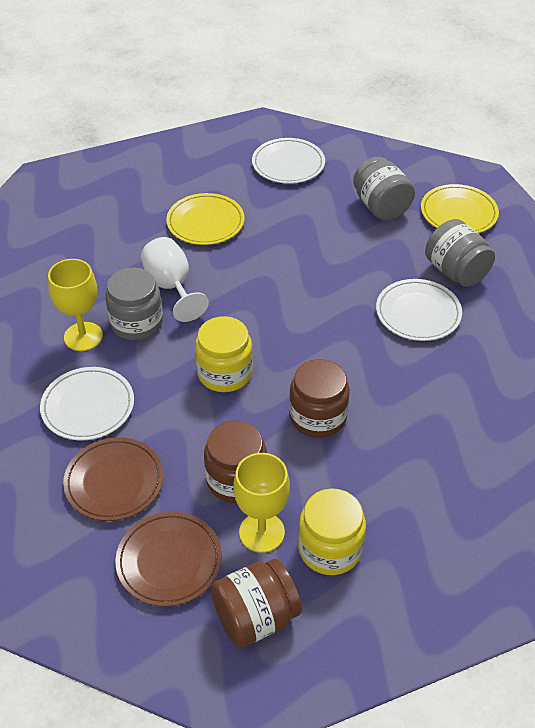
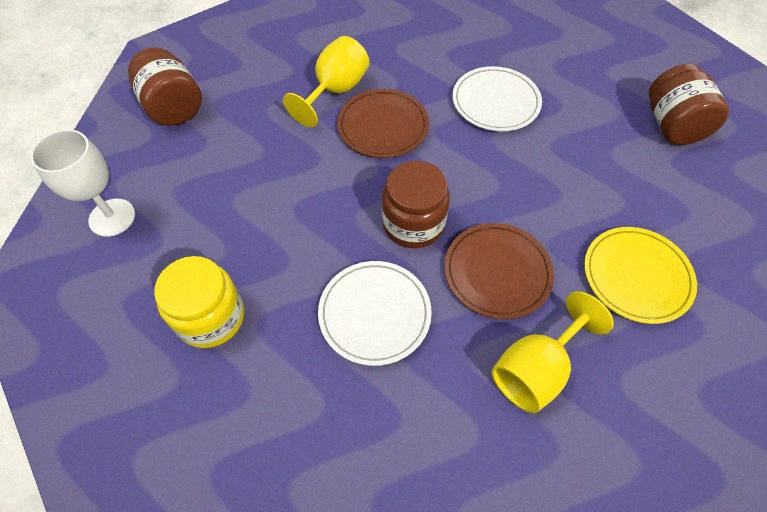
grey jar: 3 -> 0
white plate: 3 -> 2
yellow jar: 2 -> 1
yellow plate: 2 -> 1

